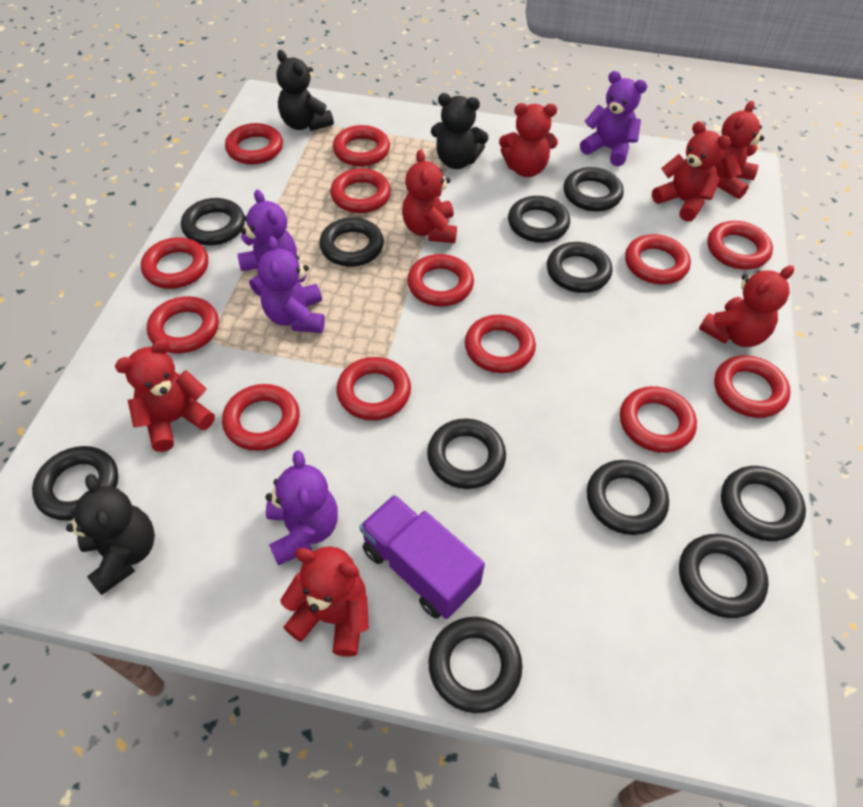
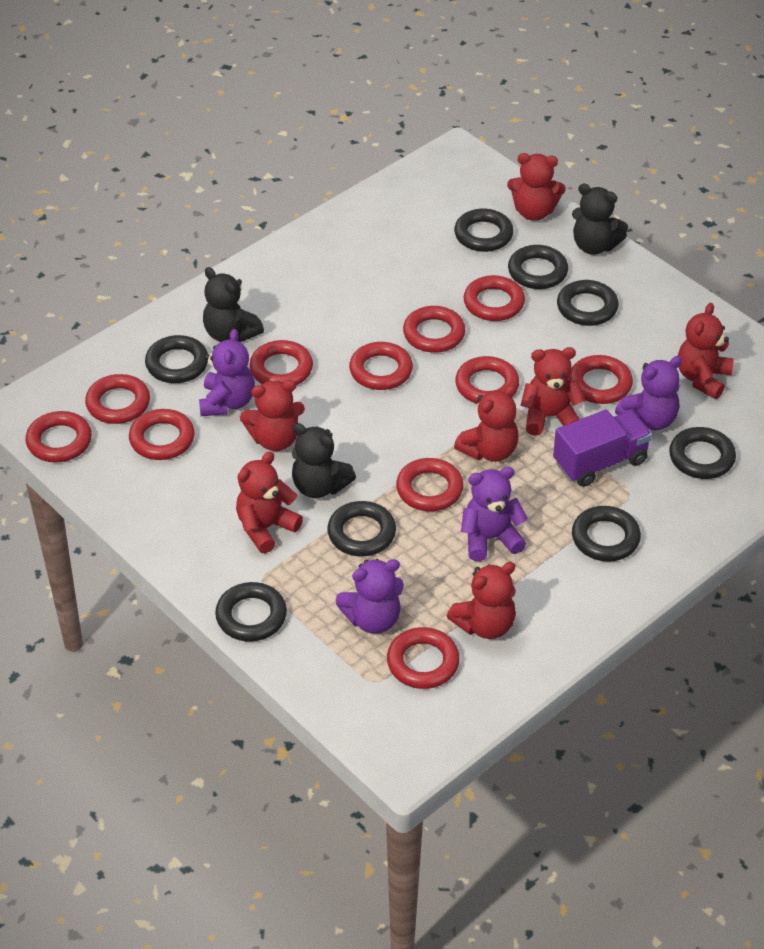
black ring: 11 -> 8
red ring: 13 -> 11

